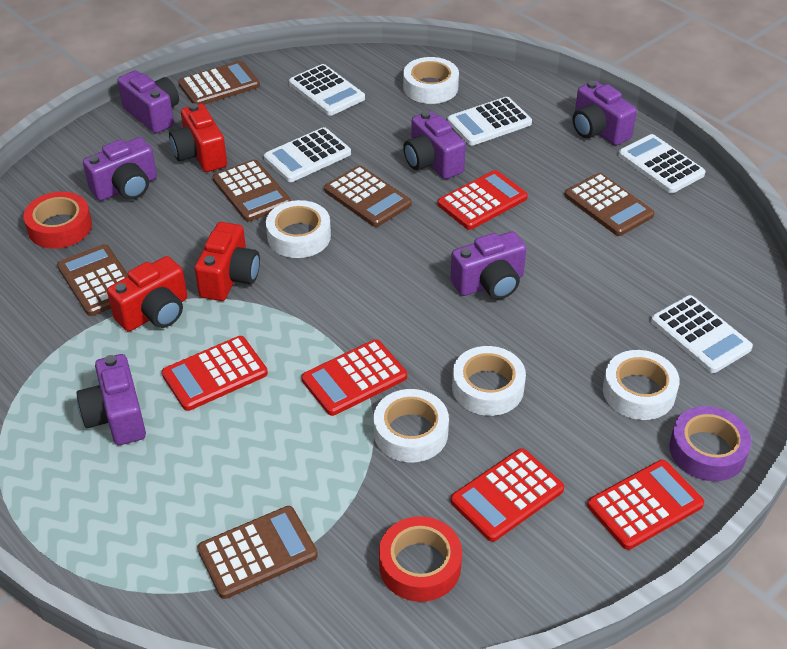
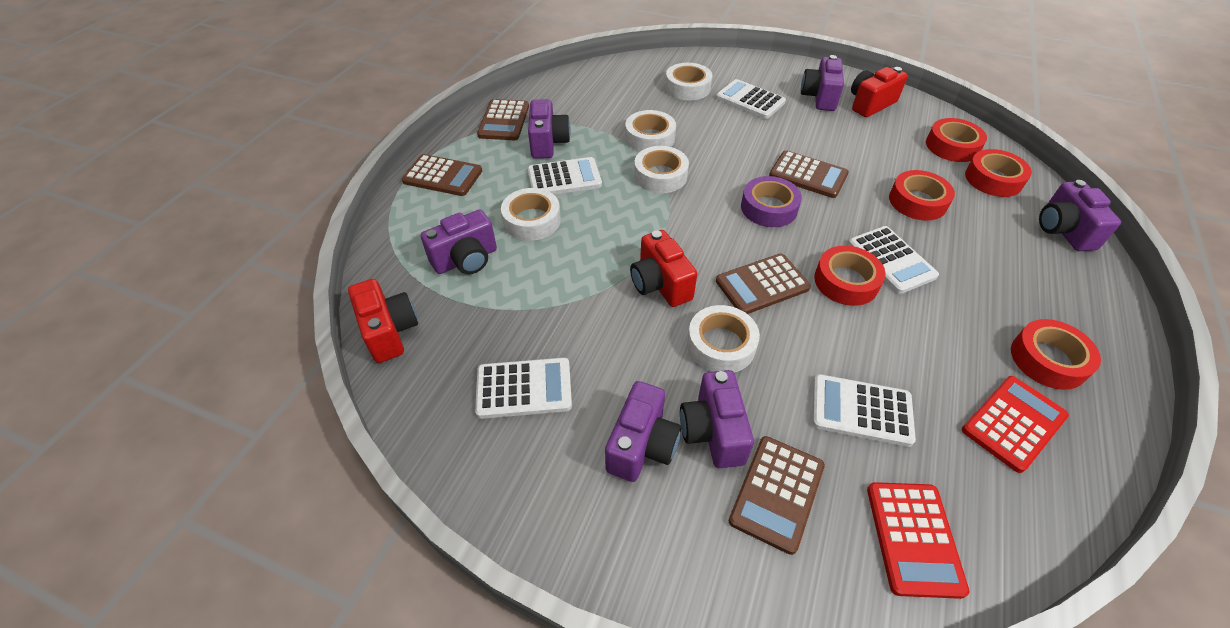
brown calculator: 6 -> 5
red calculator: 5 -> 2
red tape: 2 -> 5

